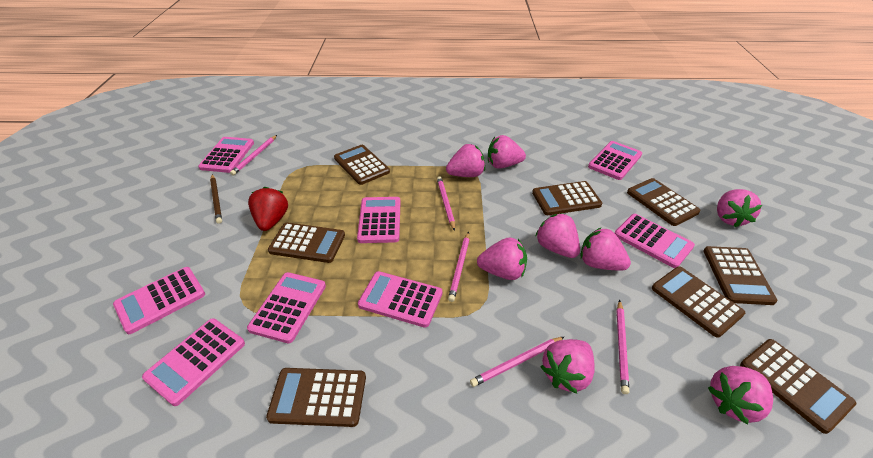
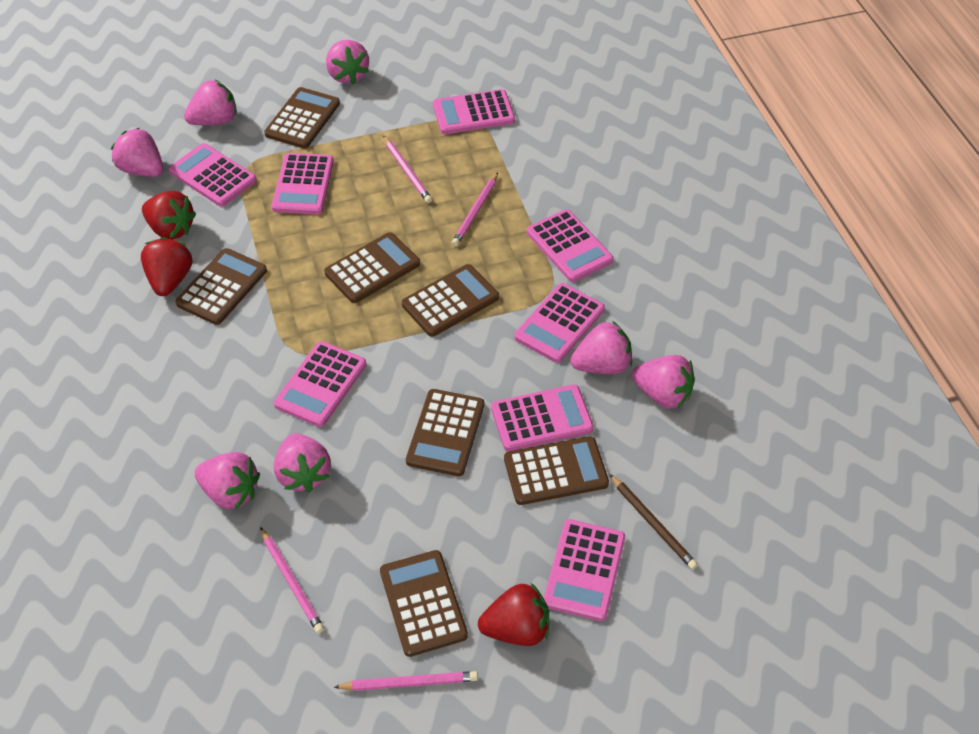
brown calculator: 8 -> 7
pink pencil: 5 -> 4
pink strawberry: 8 -> 7
red strawberry: 1 -> 3

